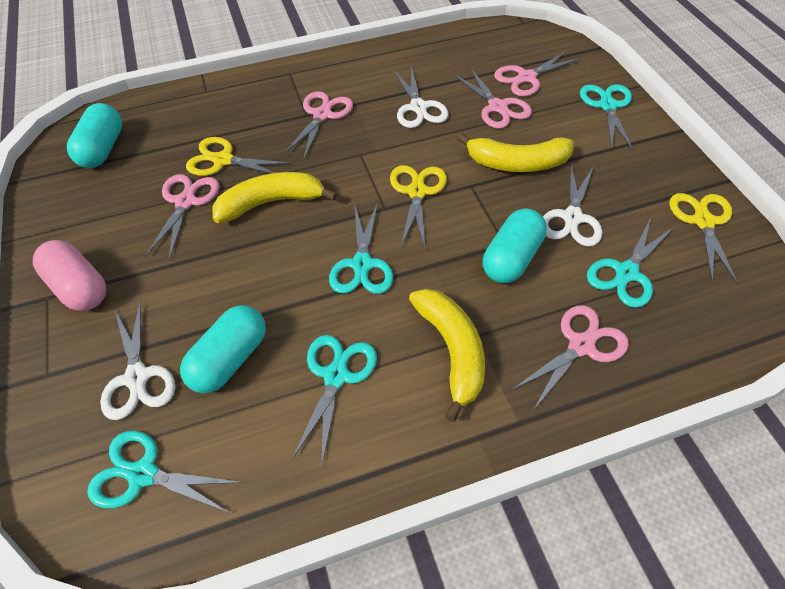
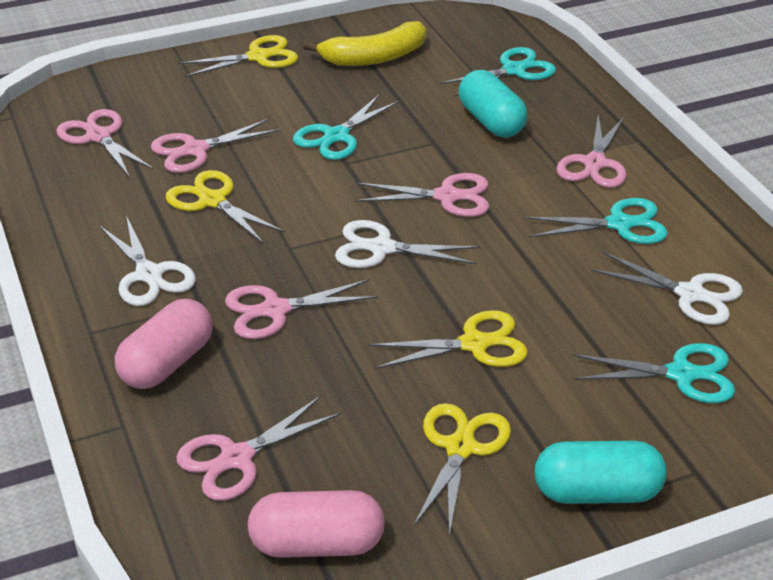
pink capsule: 1 -> 2
pink scissors: 5 -> 6
turquoise capsule: 3 -> 2
turquoise scissors: 5 -> 4
yellow banana: 3 -> 1
yellow scissors: 3 -> 4

